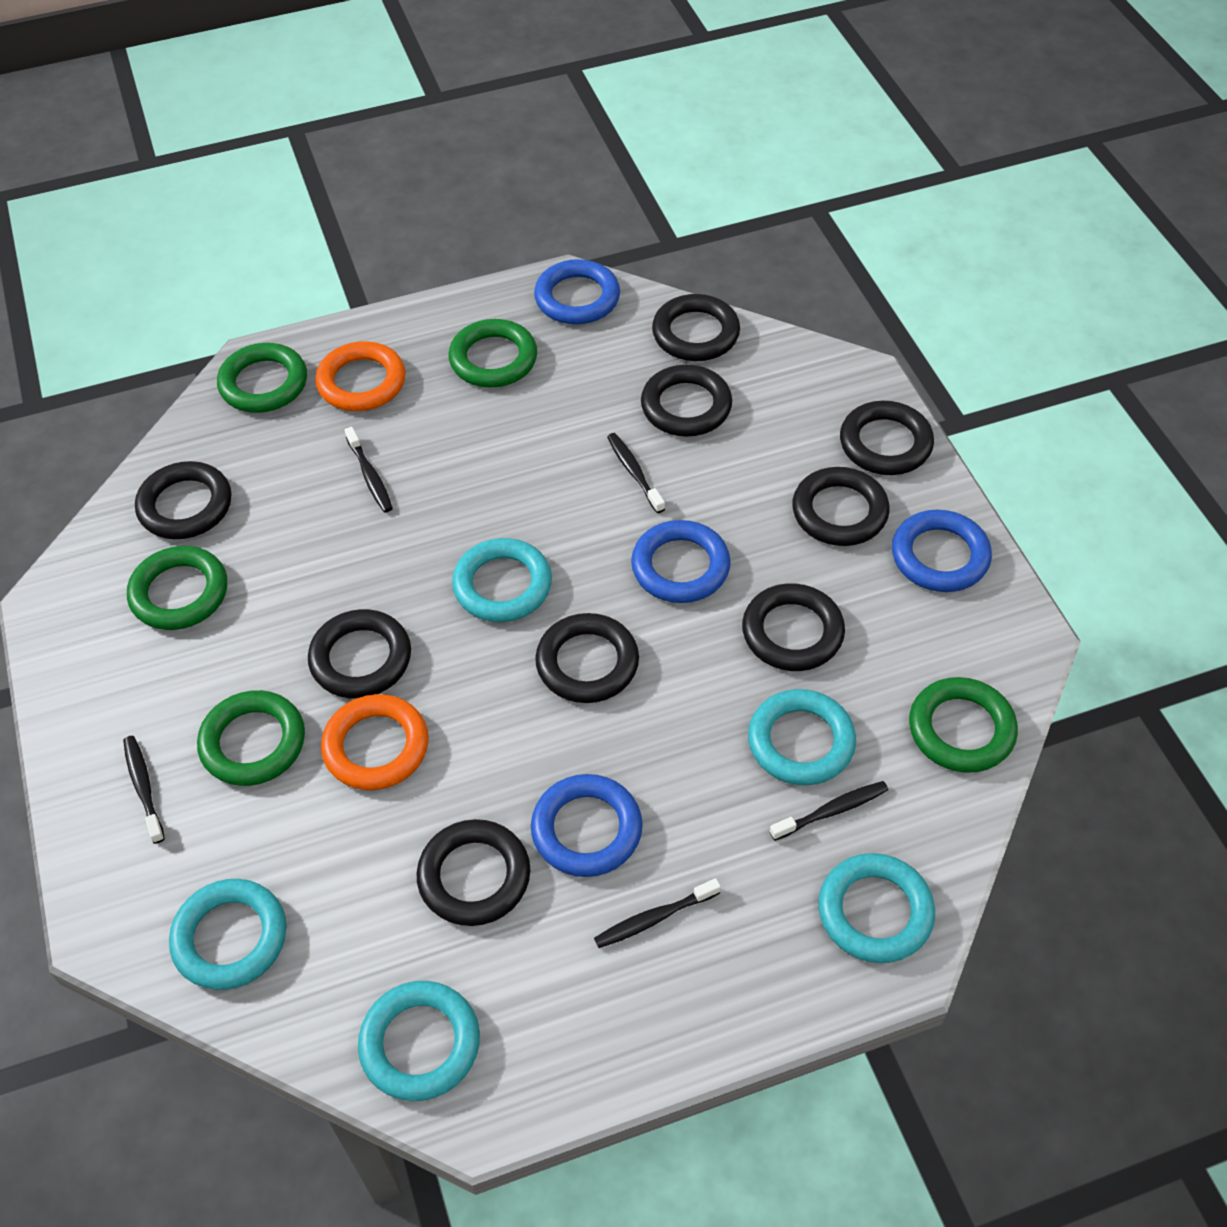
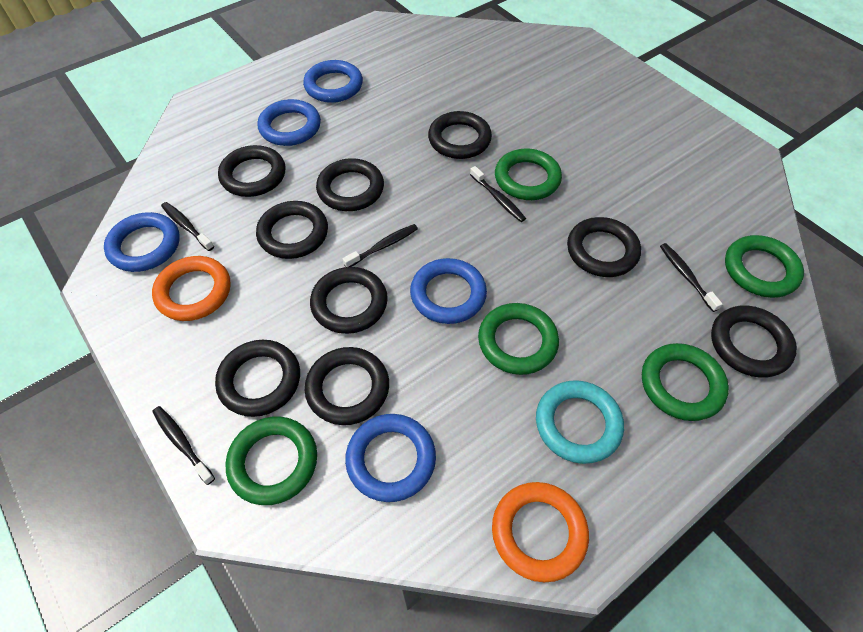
blue ring: 4 -> 5
turquoise ring: 5 -> 1

